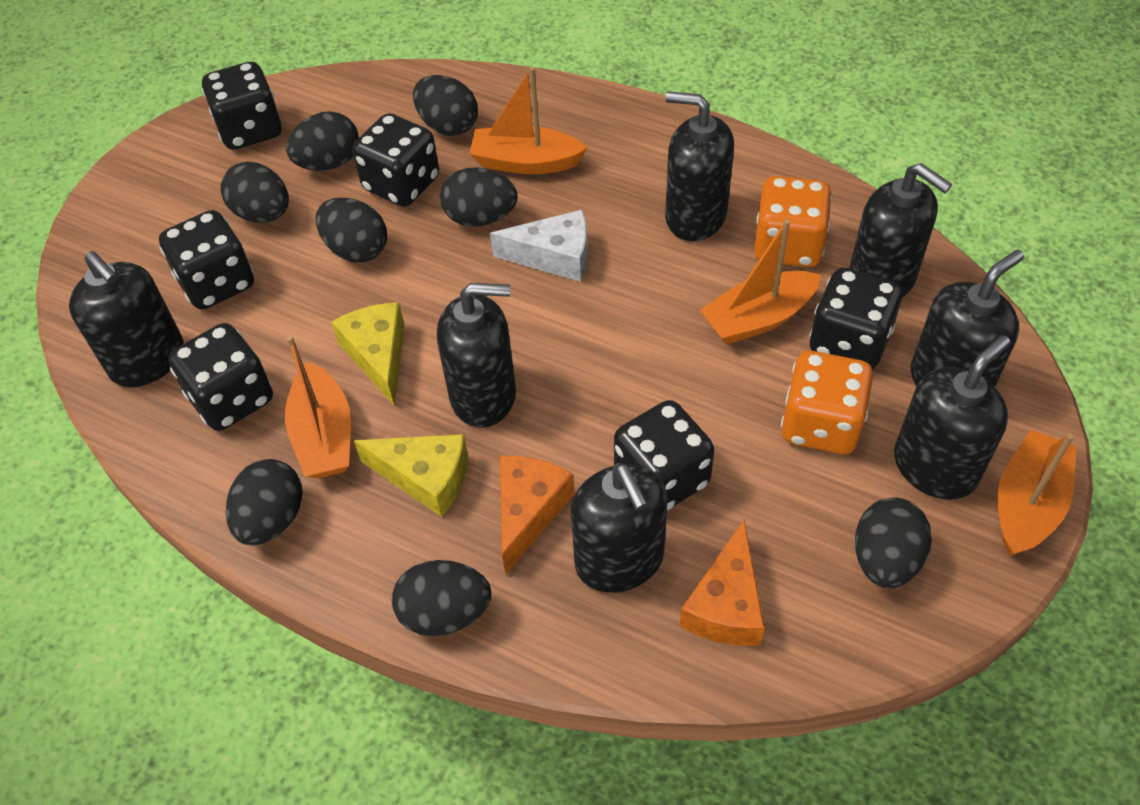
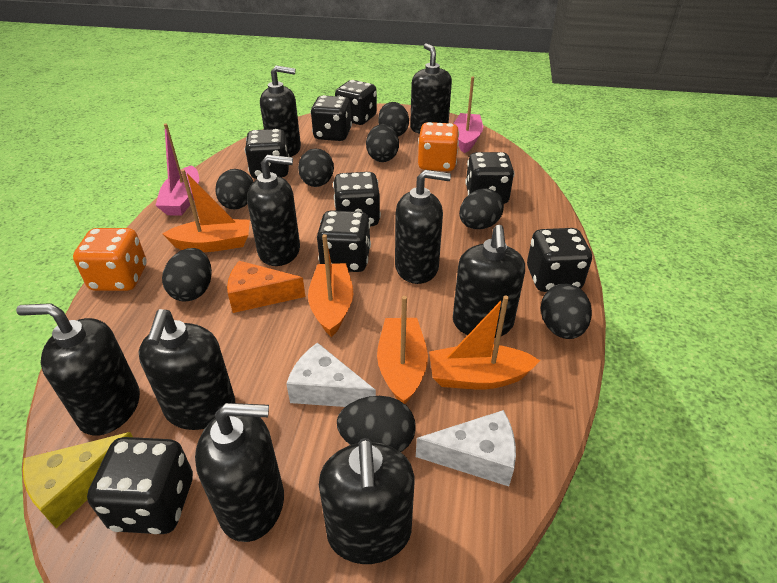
black dice: 6 -> 8
black soap dispenser: 7 -> 9
orange cheese: 2 -> 1
pink boat: 0 -> 2
white cheese: 1 -> 2
yellow cheese: 2 -> 1

